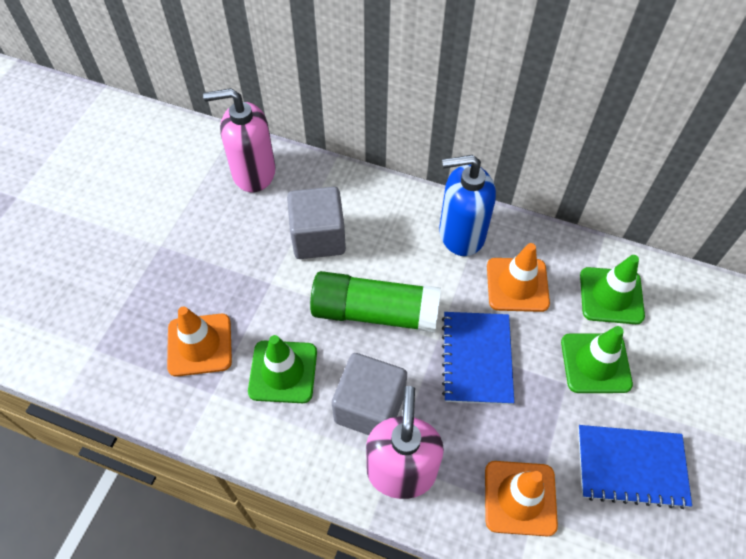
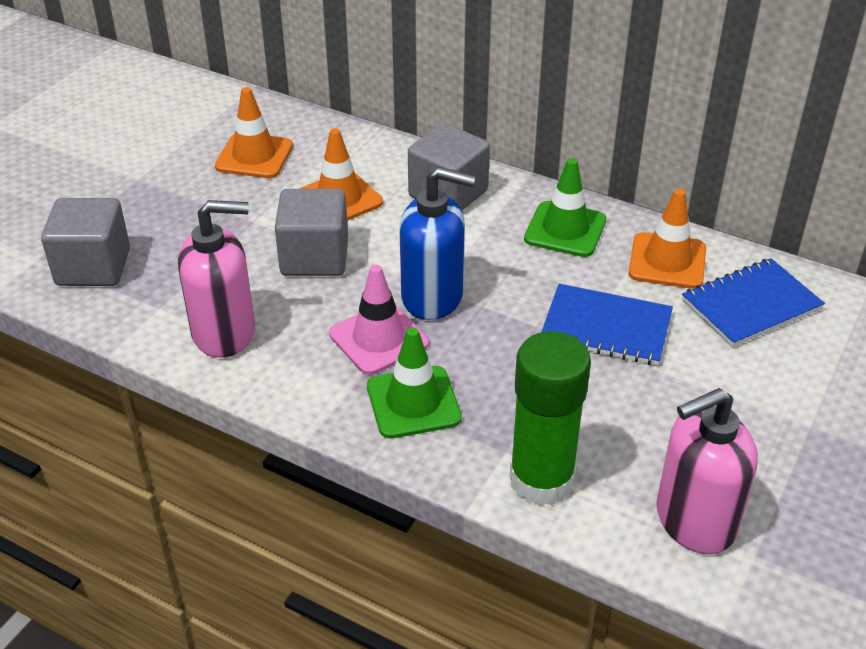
green traffic cone: 3 -> 2
grey cube: 2 -> 3
pink traffic cone: 0 -> 1

